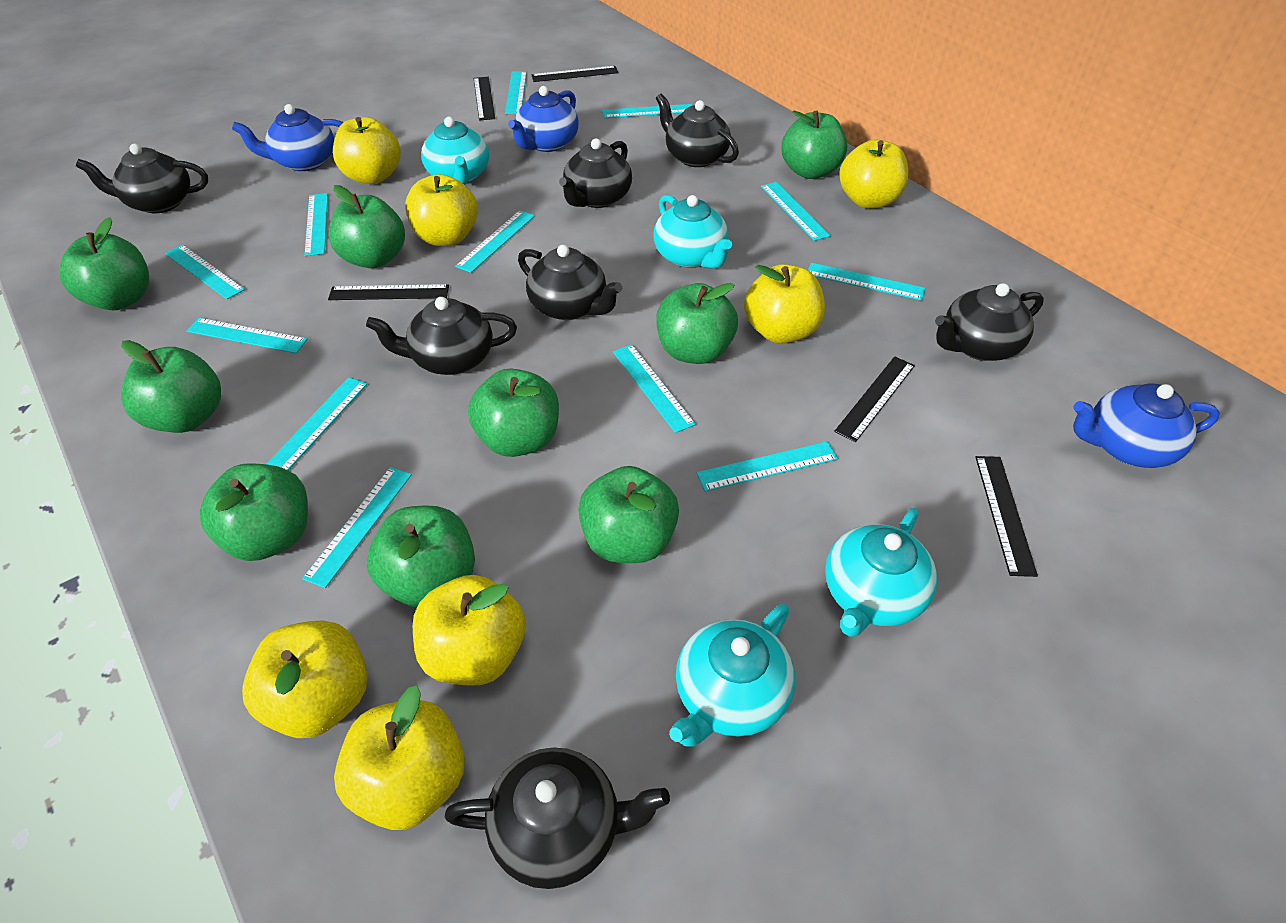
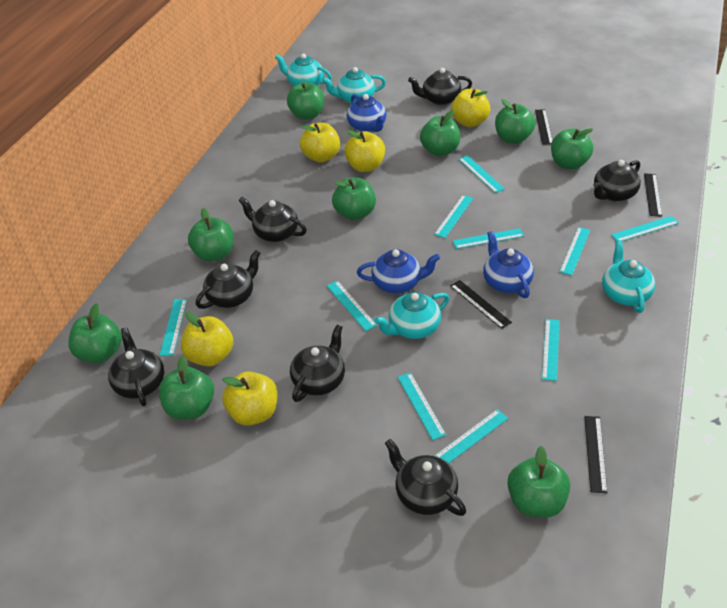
black ruler: 5 -> 4
turquoise ruler: 12 -> 10
yellow apple: 7 -> 5

